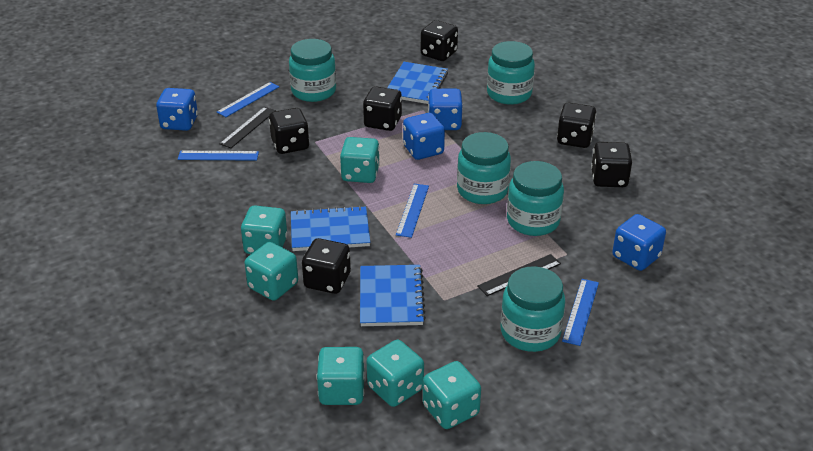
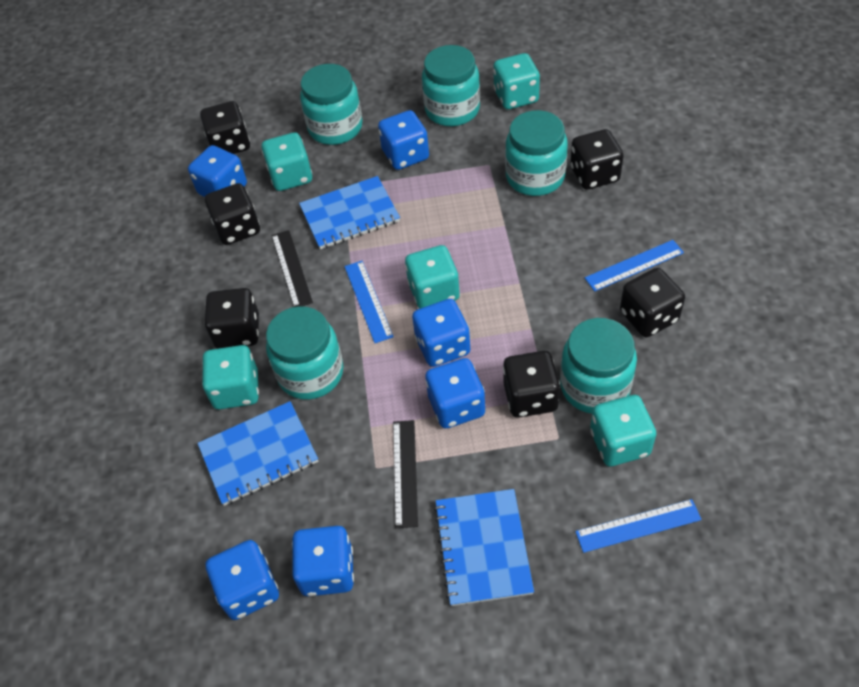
blue dice: 4 -> 6
blue ruler: 4 -> 3
turquoise dice: 6 -> 5

